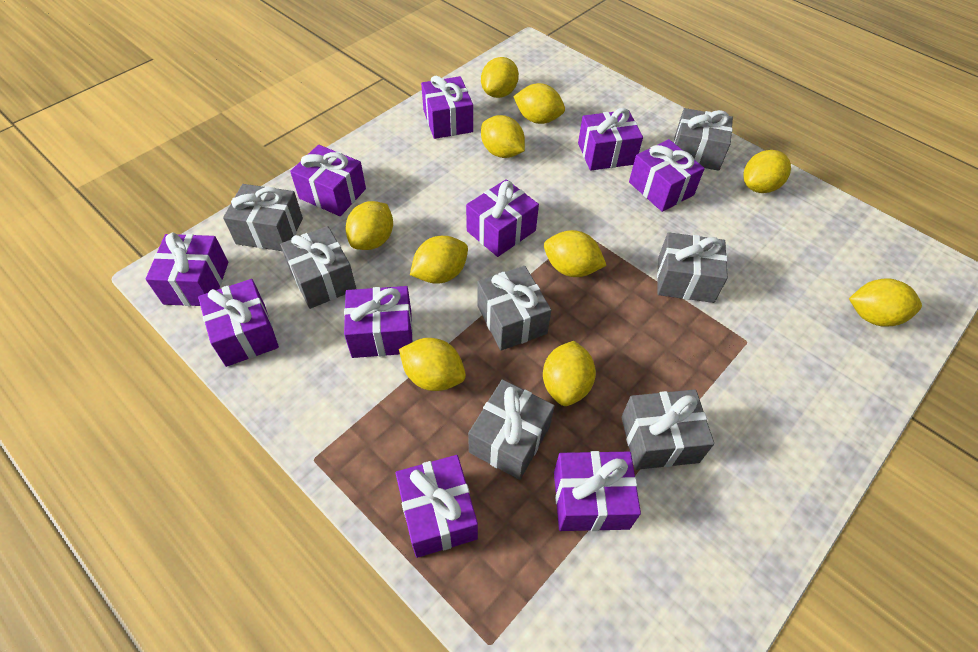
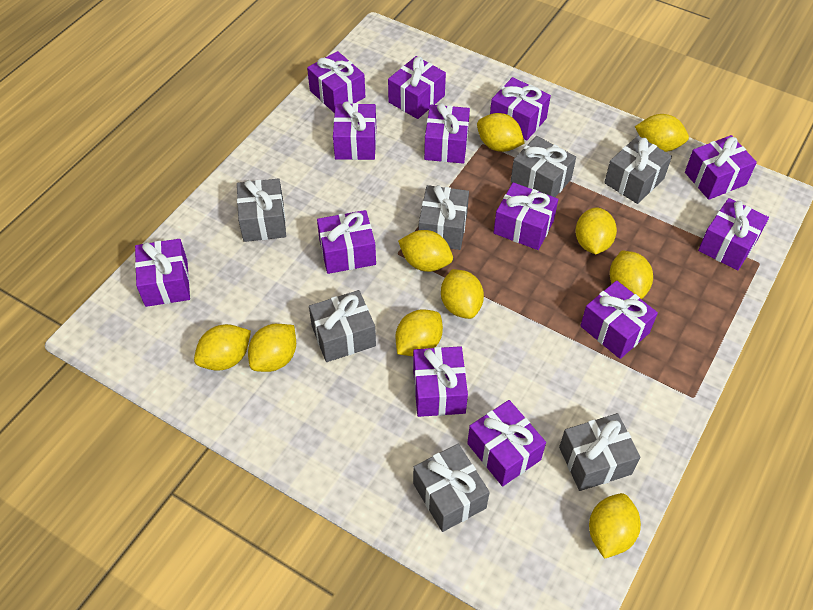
purple gift: 10 -> 13

